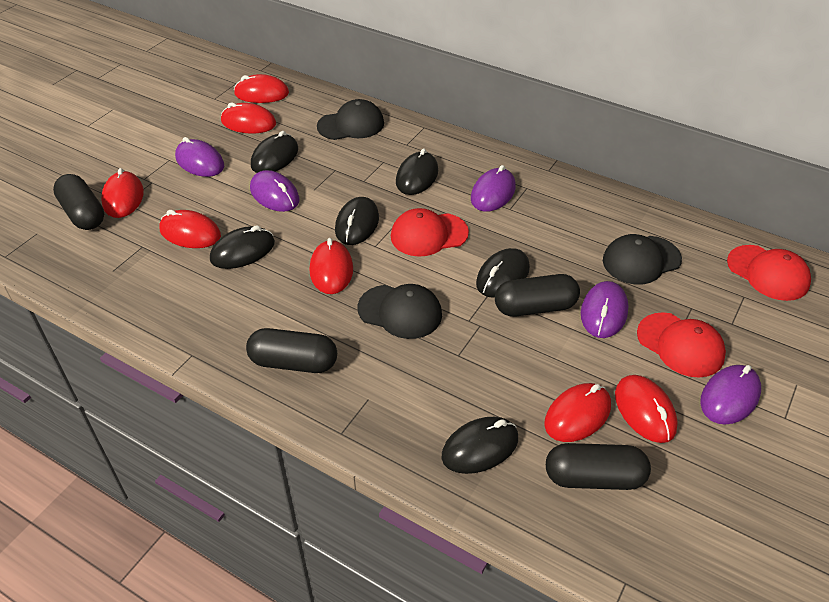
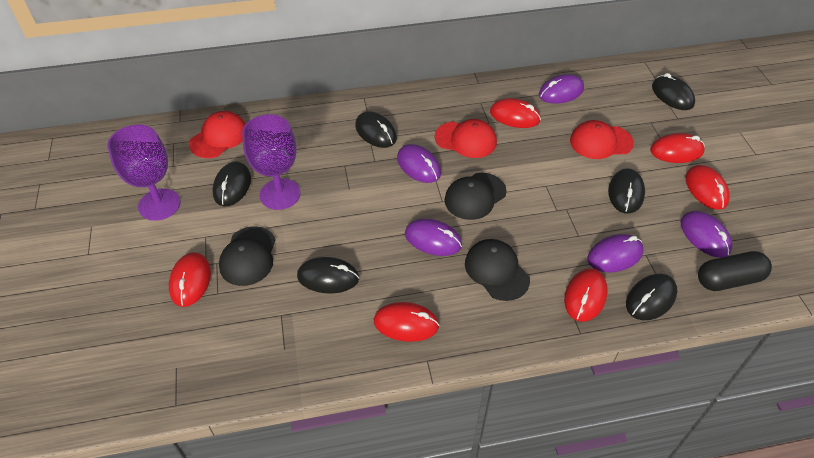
black capsule: 4 -> 1
purple goblet: 0 -> 2
red mouse: 7 -> 6

